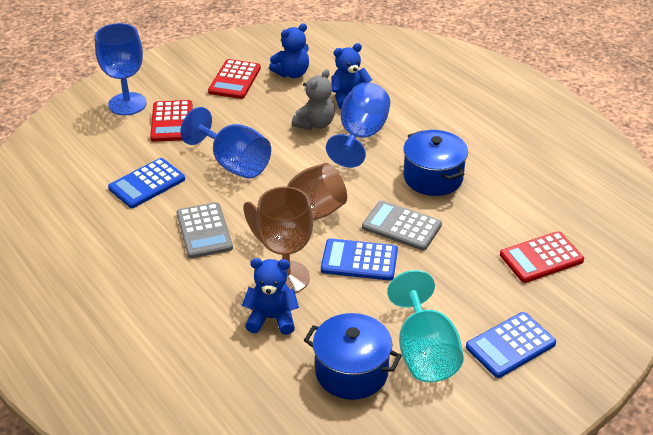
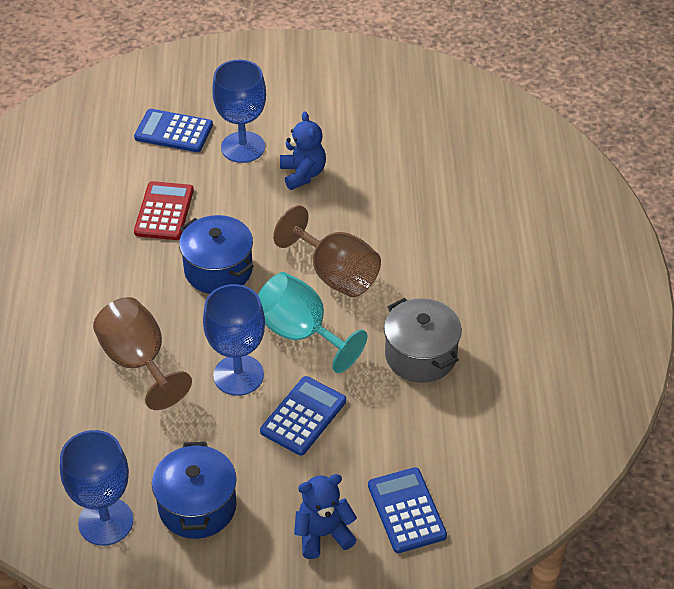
blue teddy bear: 3 -> 2
grey calculator: 2 -> 0
grey pot: 0 -> 1
grey teddy bear: 1 -> 0
red calculator: 3 -> 1

